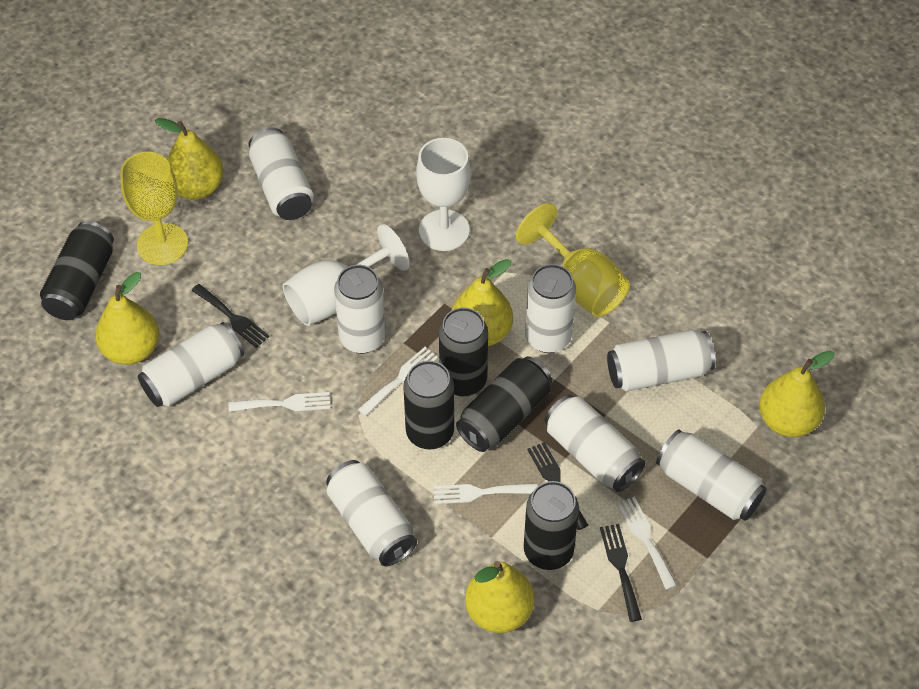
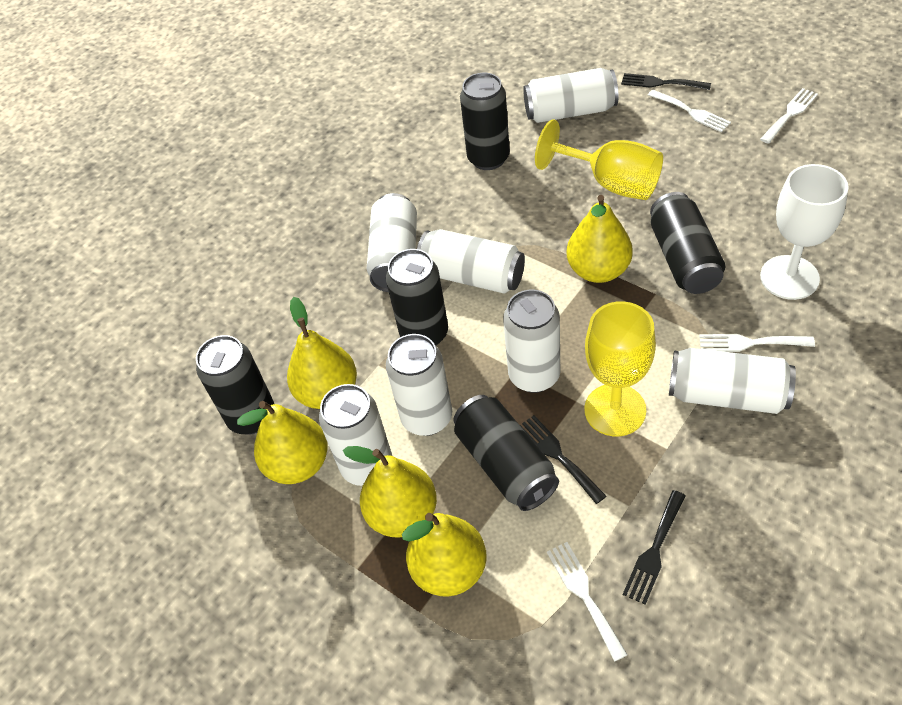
white can: 8 -> 7
white goblet: 2 -> 1

